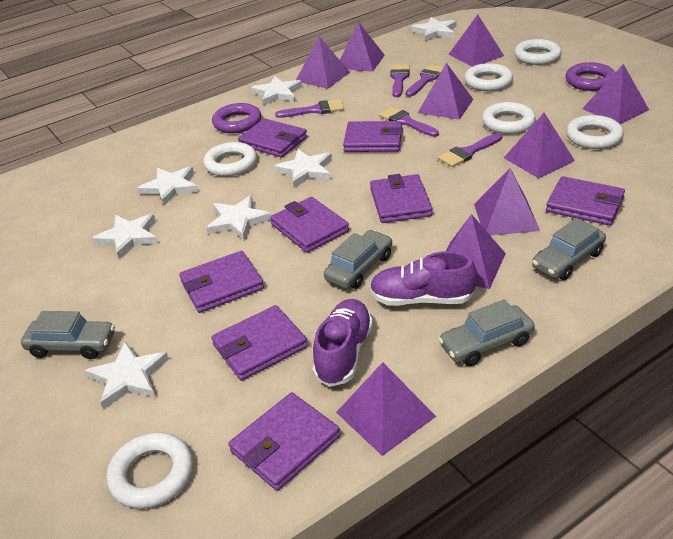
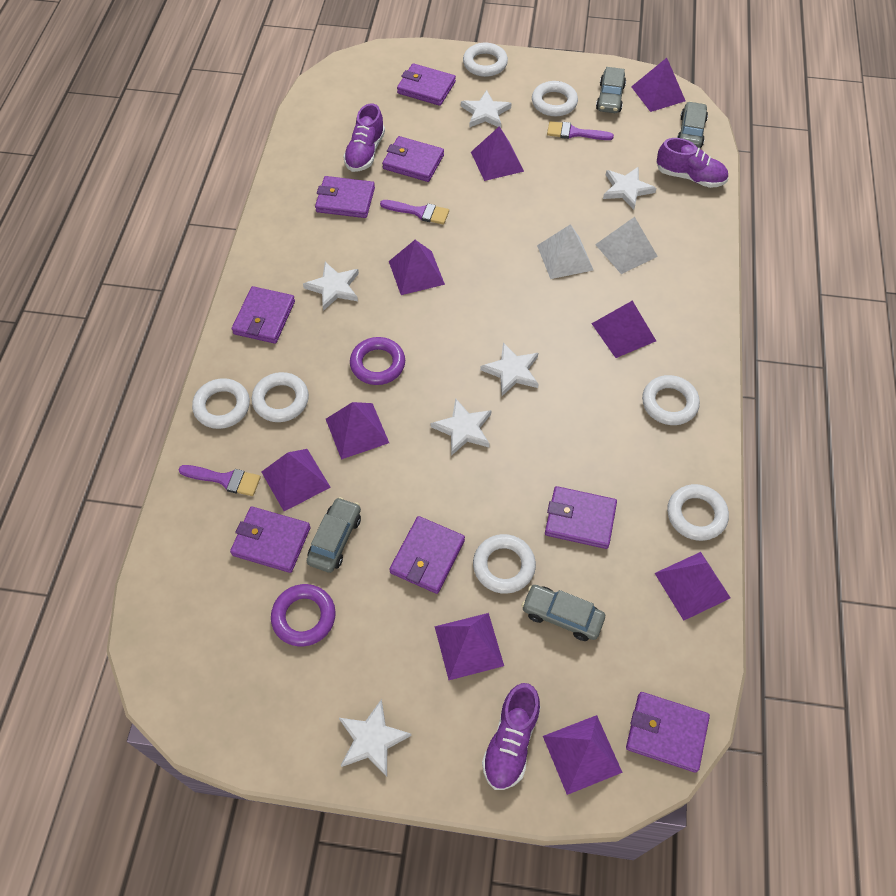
purple brush: 5 -> 3
purple shoe: 2 -> 3
white pyramid: 0 -> 2
white ring: 6 -> 7
white star: 7 -> 6

